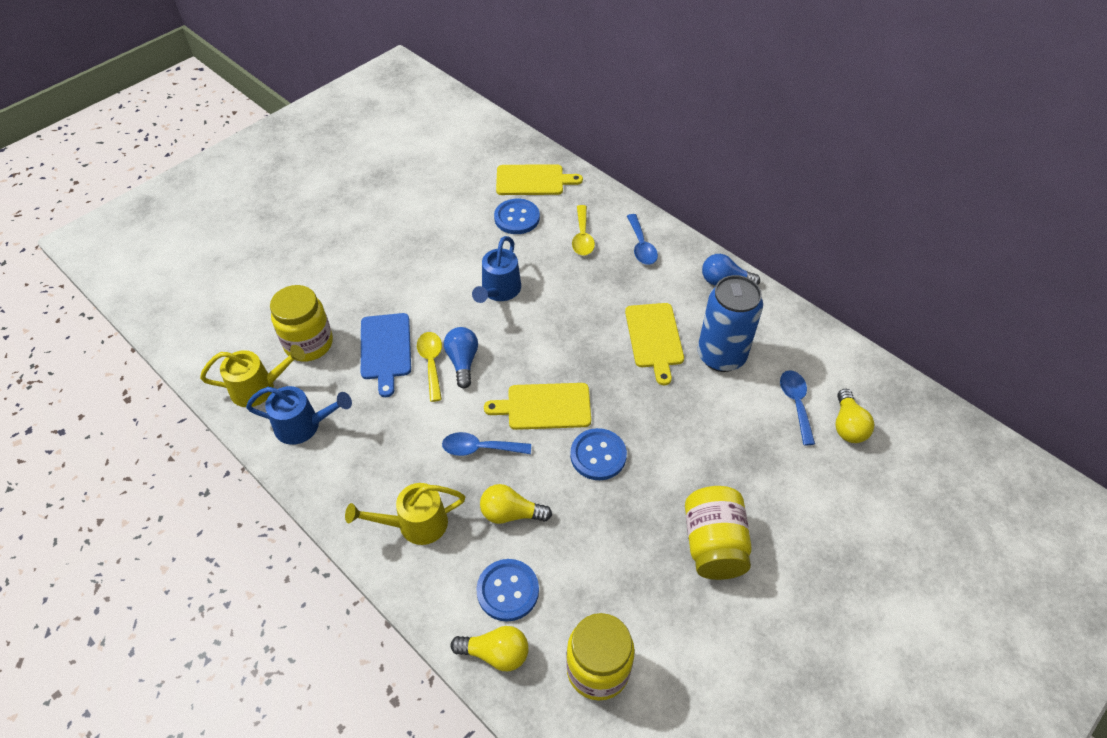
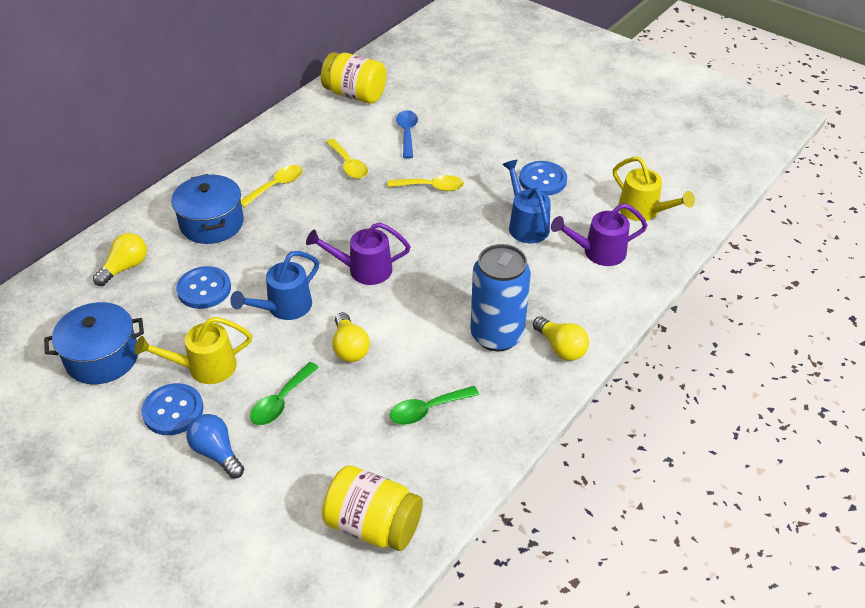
blue cutting board: 1 -> 0
blue light bulb: 2 -> 1
blue pot: 0 -> 2
blue spoon: 3 -> 1
green spoon: 0 -> 2
purple watering can: 0 -> 2
yellow cutting board: 3 -> 0
yellow jar: 3 -> 2
yellow spoon: 2 -> 3

